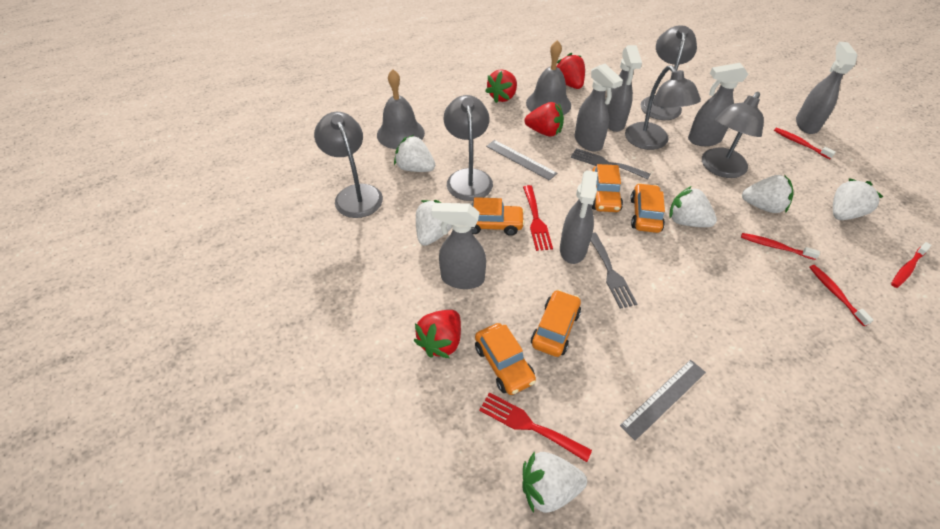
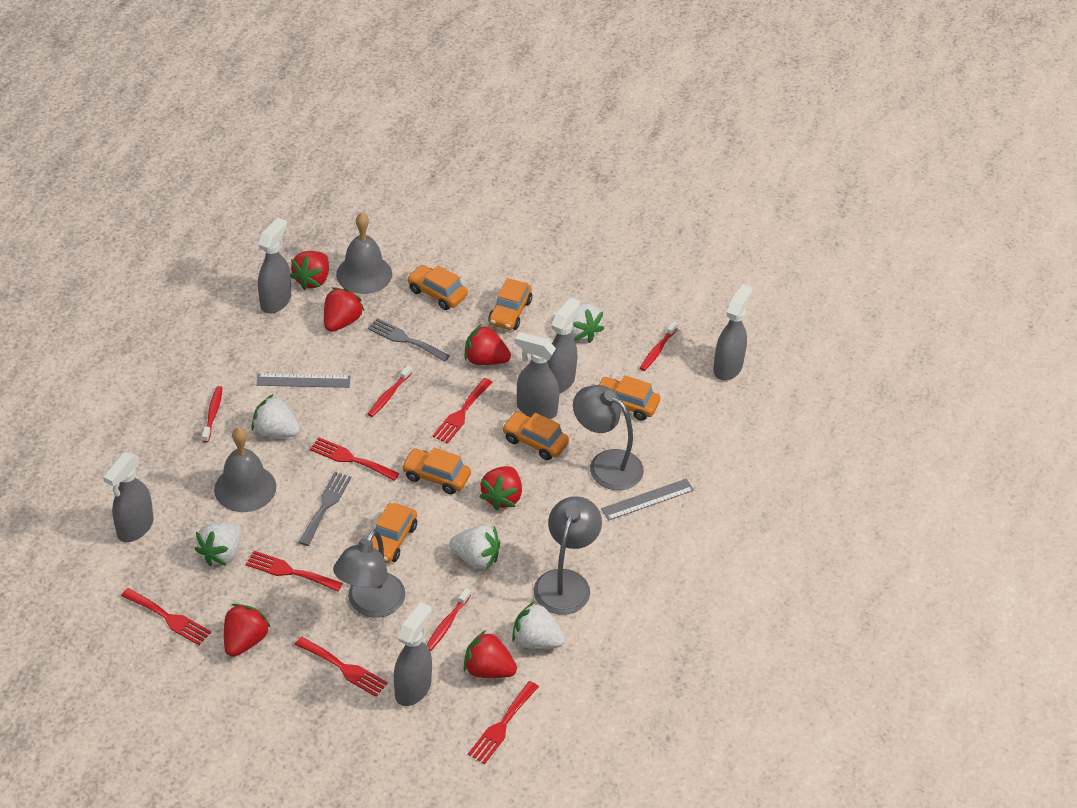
grey lamp: 5 -> 3
orange car: 5 -> 6
red fork: 2 -> 6
red strawberry: 4 -> 6
white strawberry: 6 -> 5

